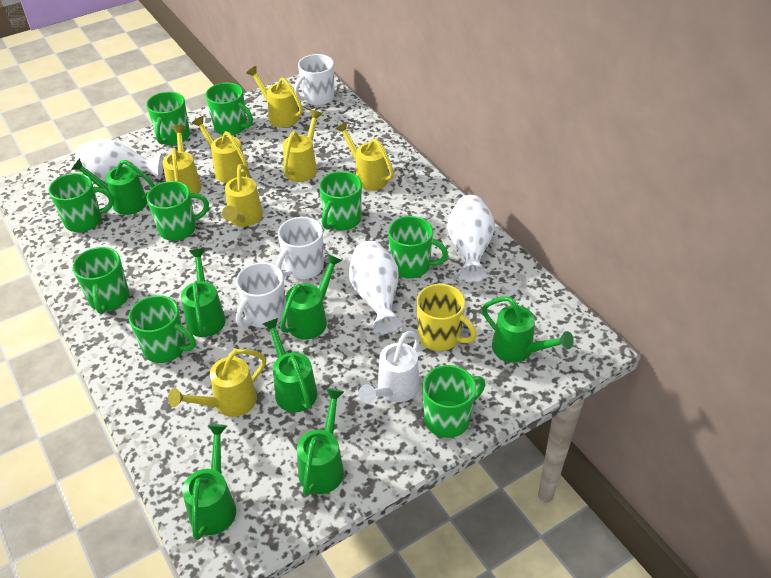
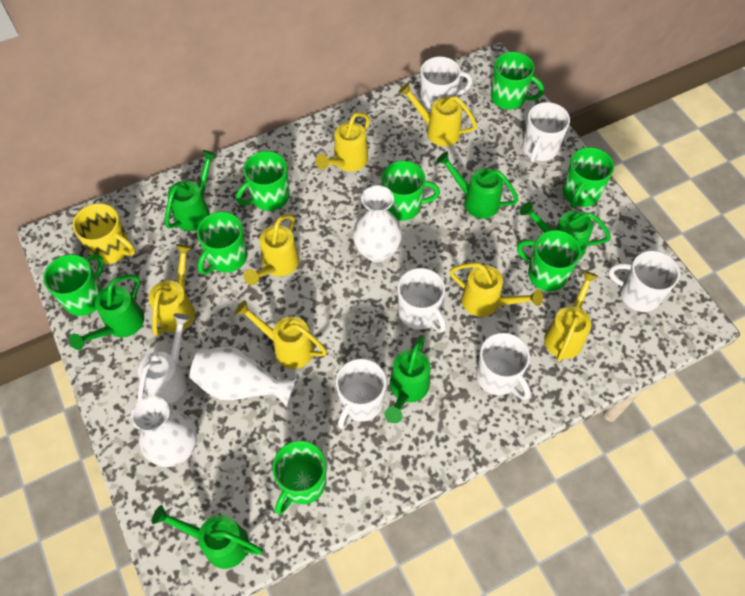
green mug: 9 -> 8
green watering can: 7 -> 6
white mug: 3 -> 6

